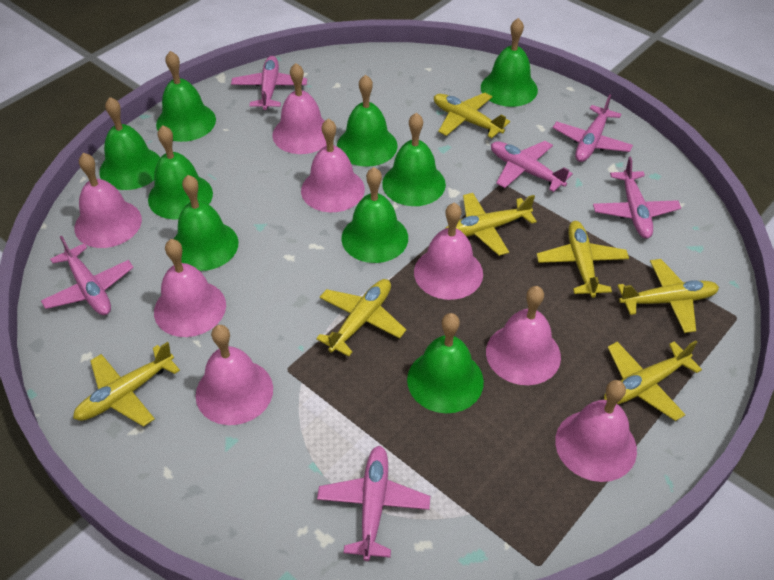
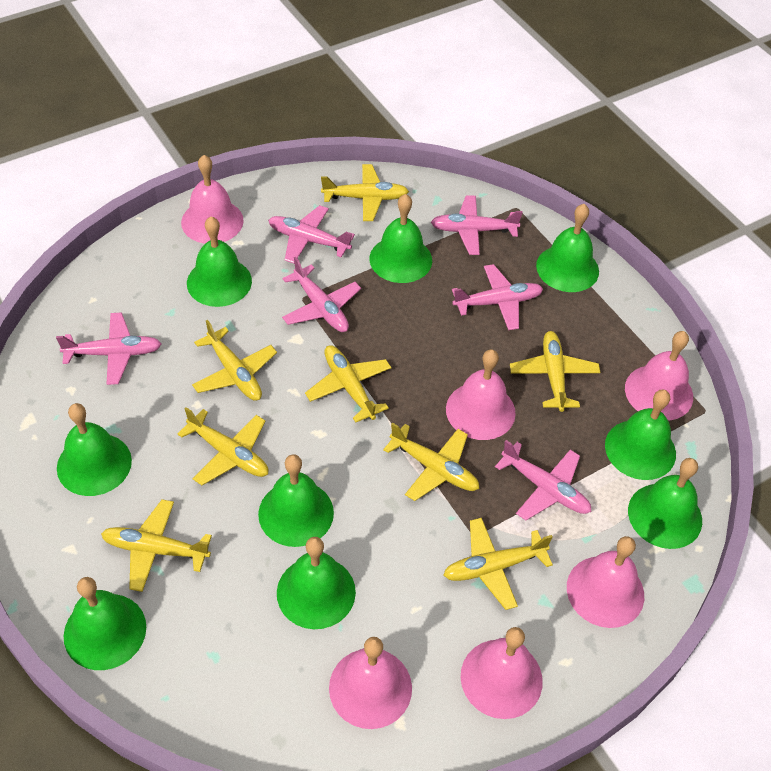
pink bell: 8 -> 6
yellow plane: 7 -> 8

